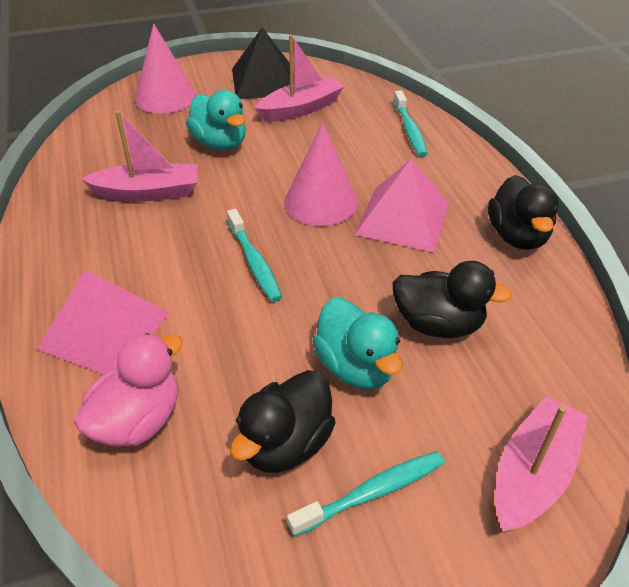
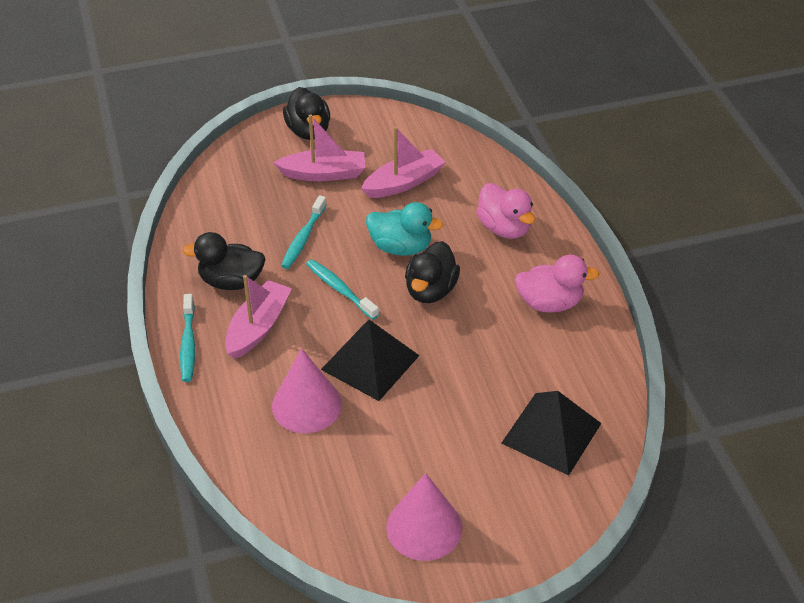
black pyramid: 1 -> 2
pink duck: 1 -> 2
pink pyramid: 2 -> 0
turquoise duck: 2 -> 1

